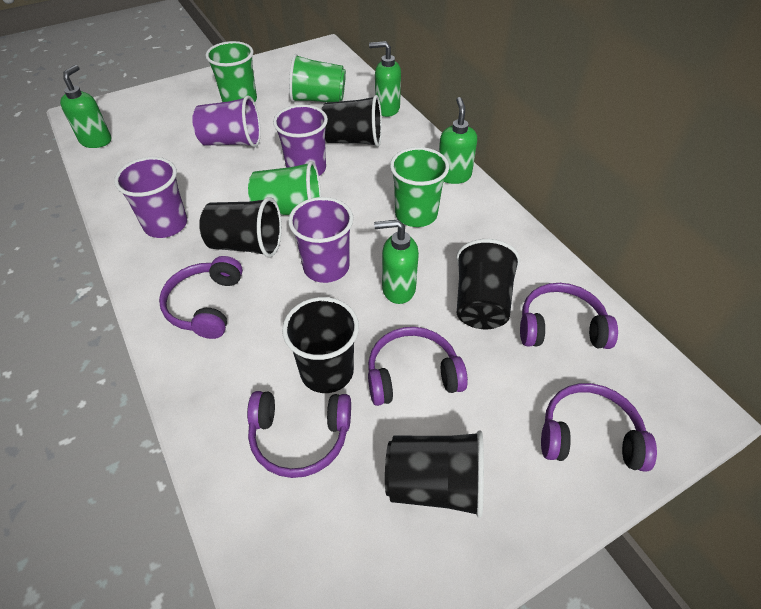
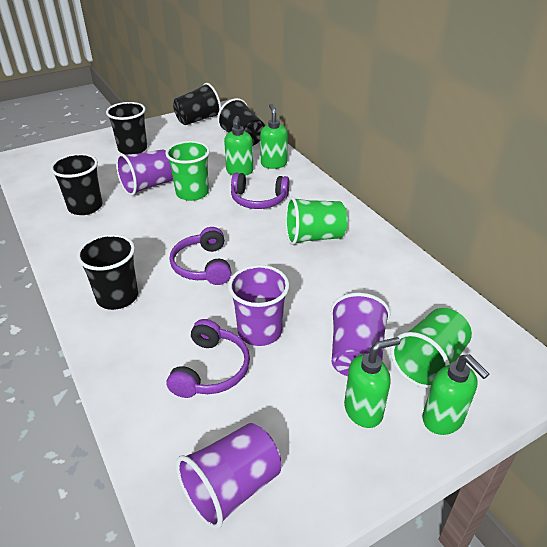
green cup: 4 -> 3
purple headphones: 5 -> 3

